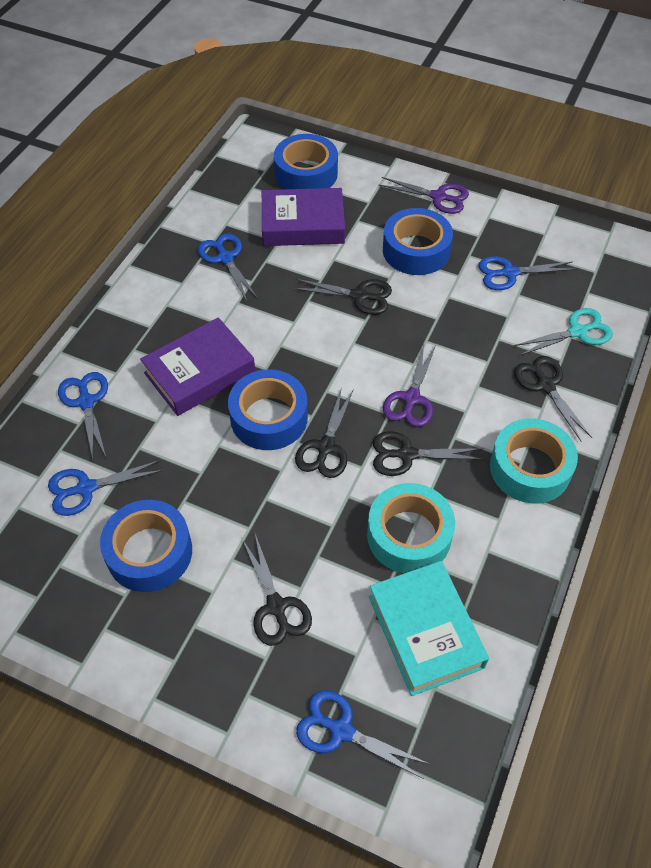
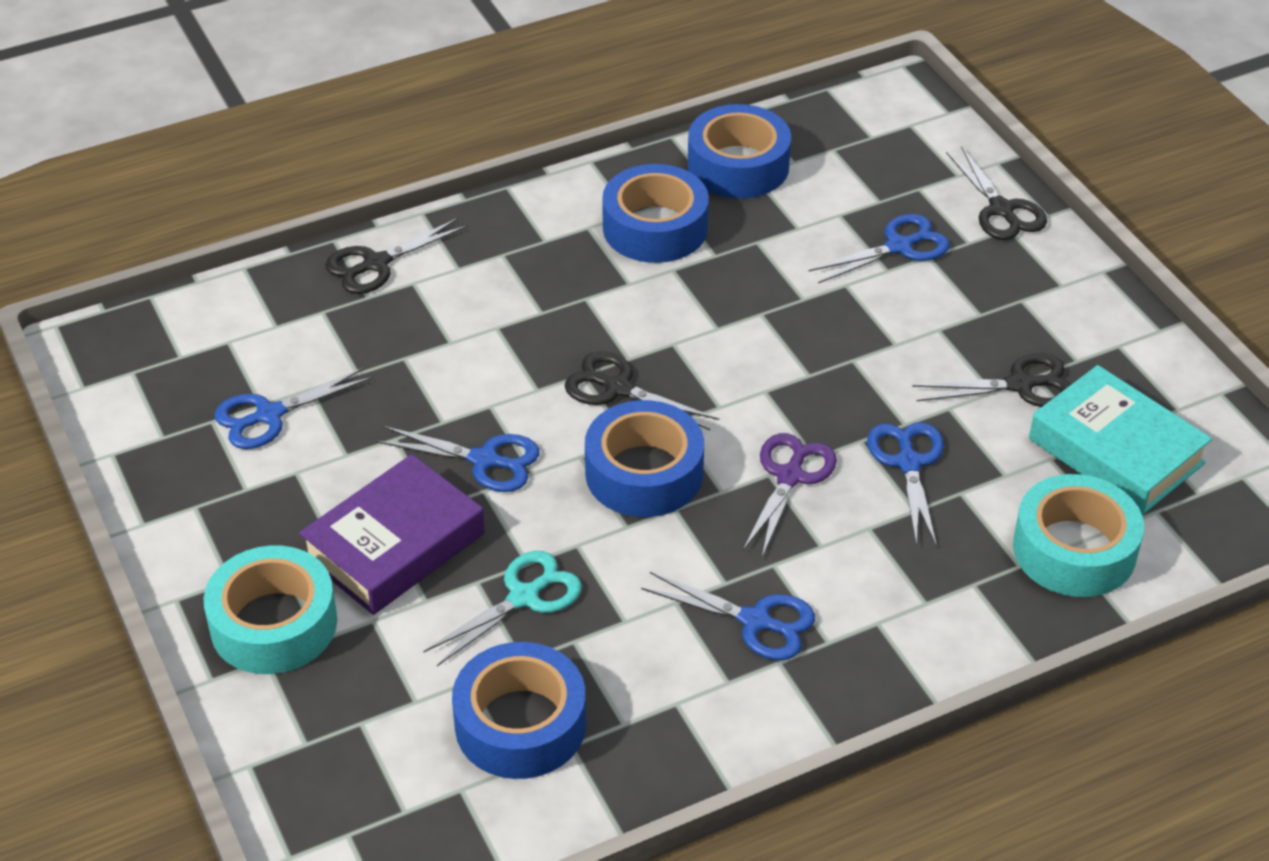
black scissors: 5 -> 4
purple book: 2 -> 1
purple scissors: 2 -> 1

